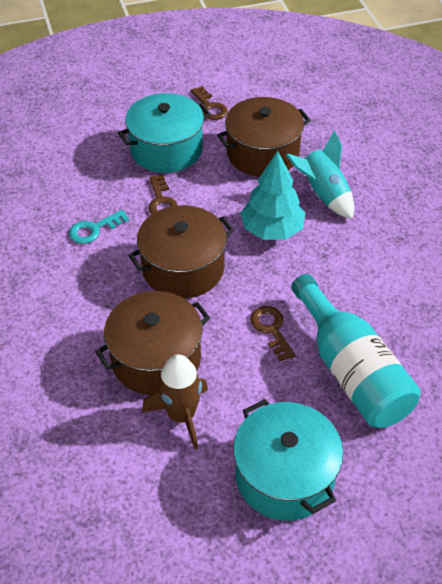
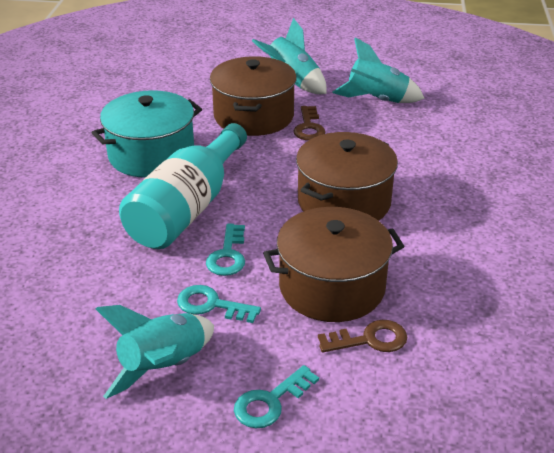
brown key: 3 -> 2
brown rocket: 1 -> 0
turquoise key: 1 -> 3
turquoise pot: 2 -> 1
turquoise rocket: 1 -> 3
turquoise tree: 1 -> 0

